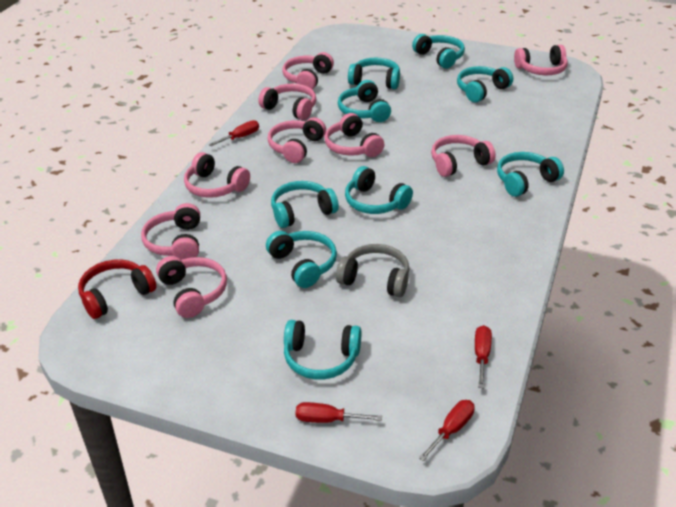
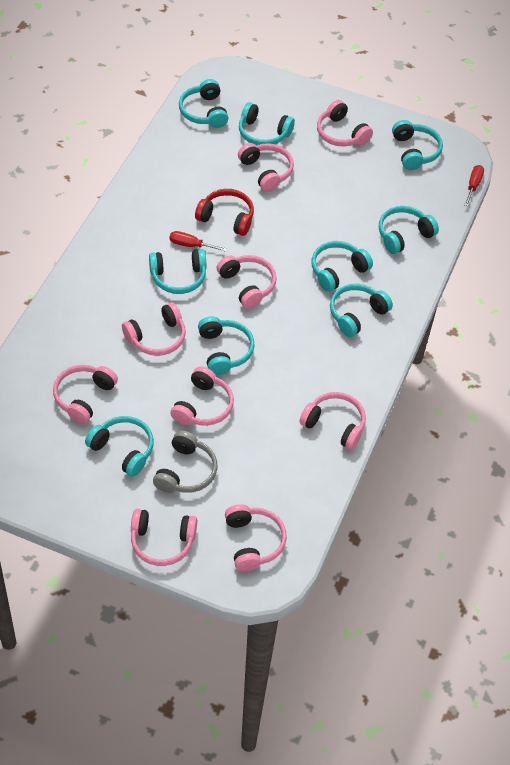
red screwdriver: 4 -> 2

